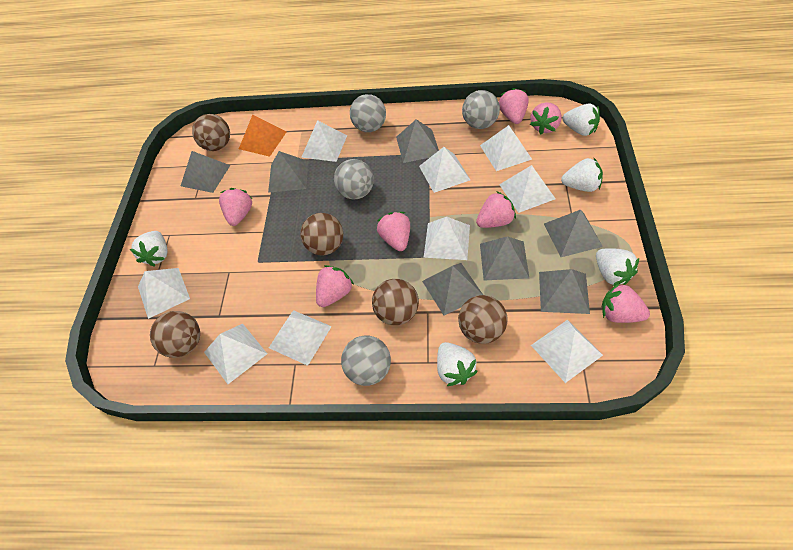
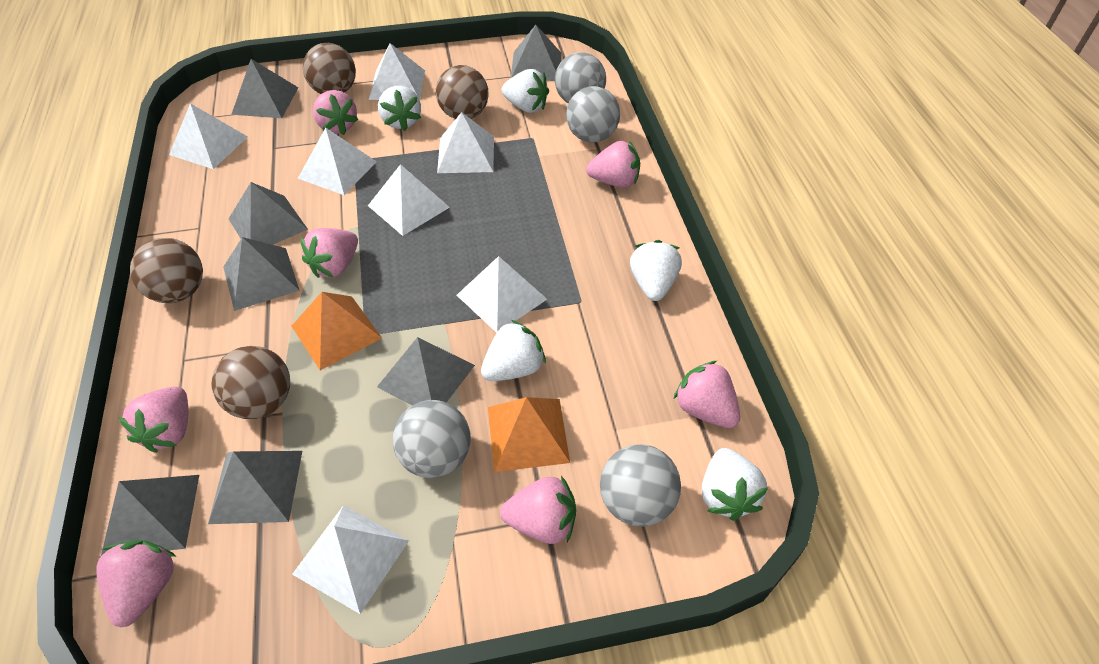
brown ball: 5 -> 4
orange pyramid: 1 -> 2
white pyramid: 9 -> 7

